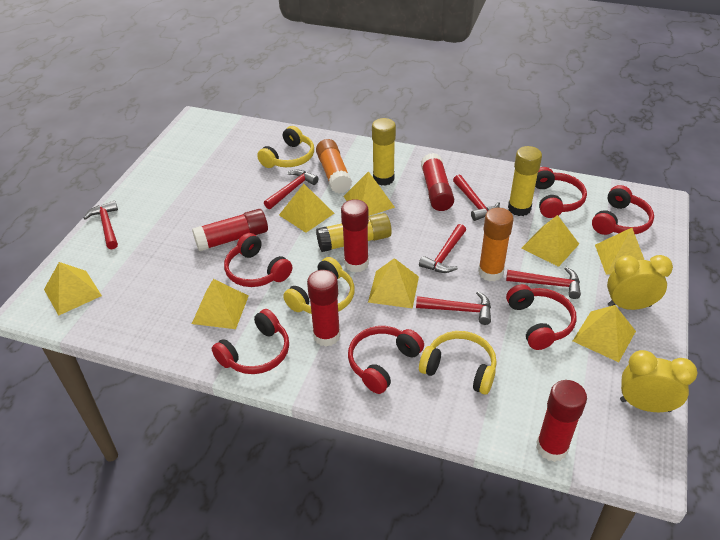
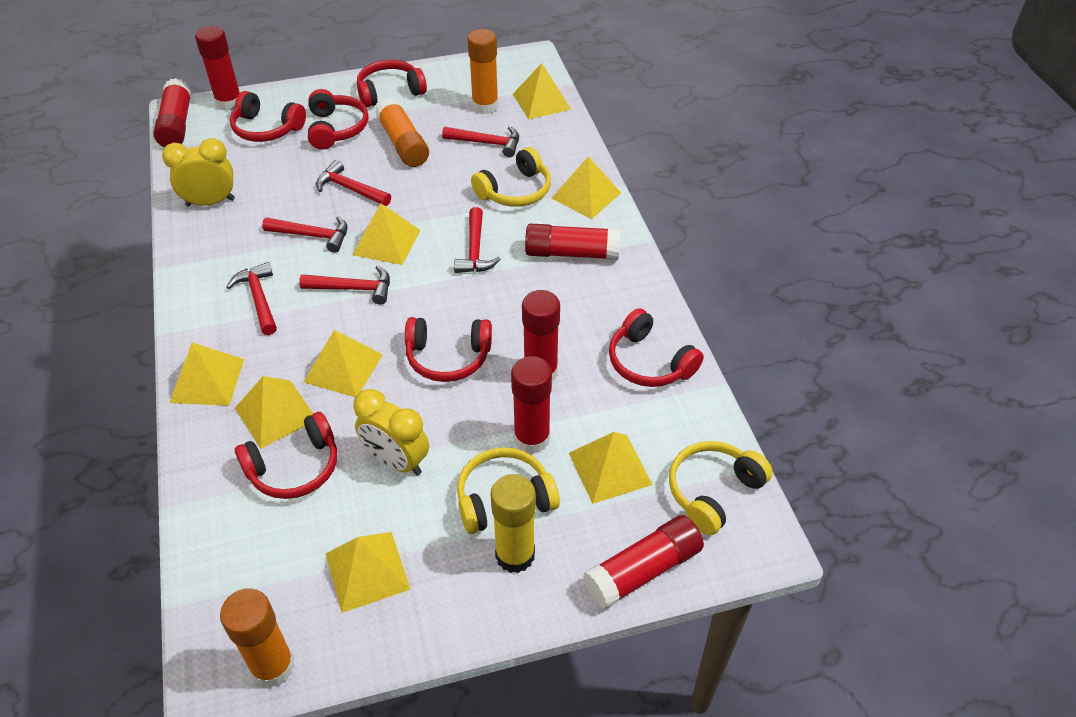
orange glue stick: 2 -> 3
red glue stick: 5 -> 6
yellow glue stick: 3 -> 1

